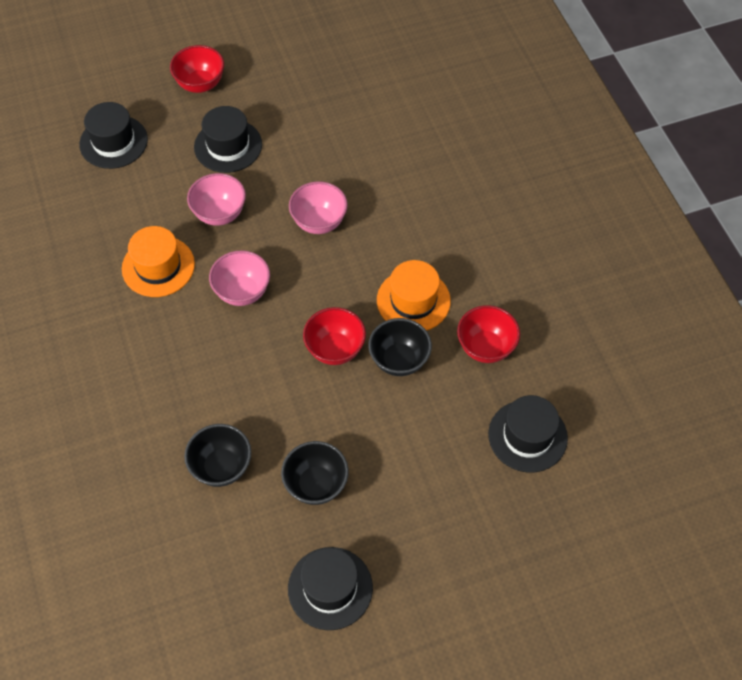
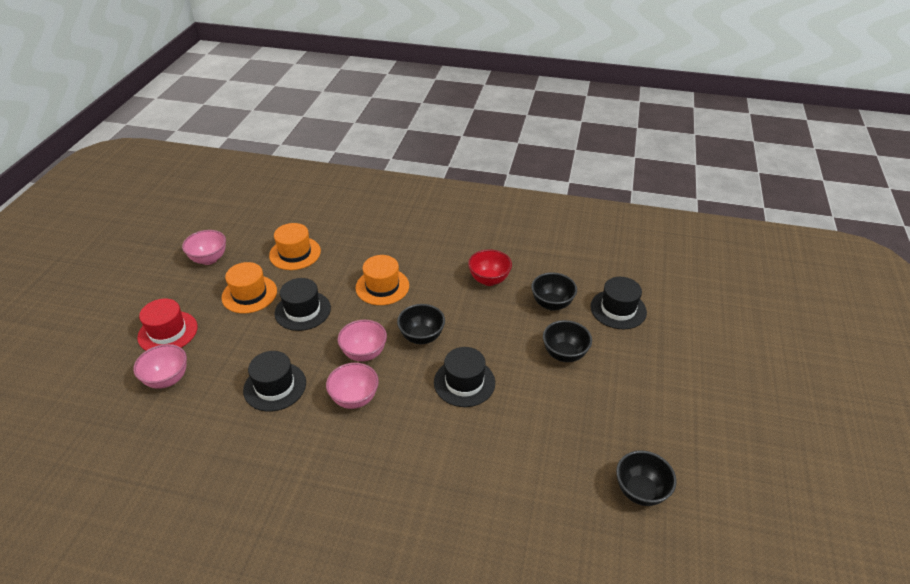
black bowl: 3 -> 4
orange hat: 2 -> 3
pink bowl: 3 -> 4
red bowl: 3 -> 1
red hat: 0 -> 1

